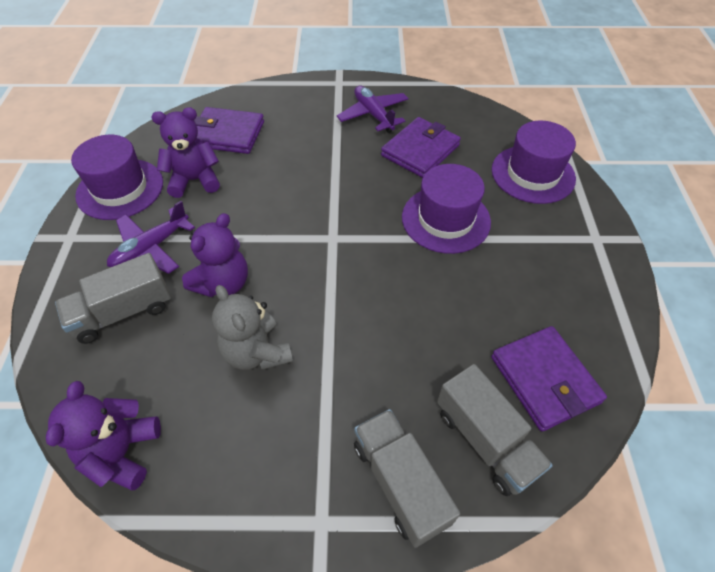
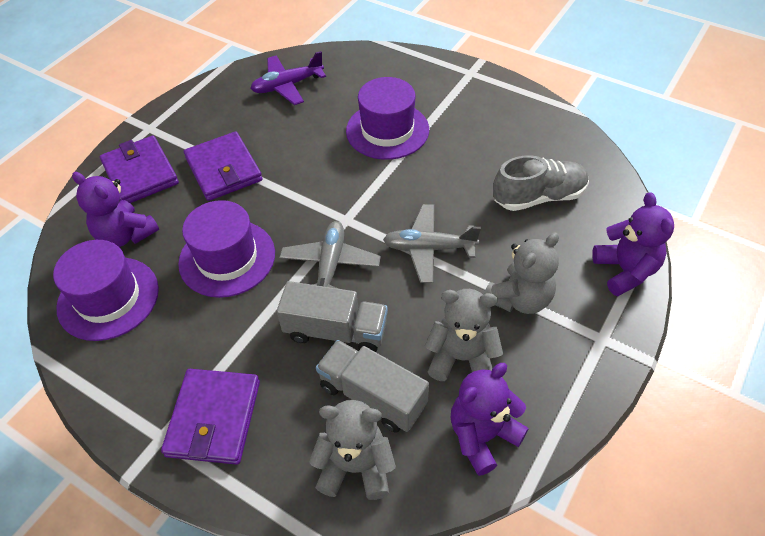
grey plane: 0 -> 2
grey shoe: 0 -> 1
grey teddy bear: 1 -> 3
grey truck: 3 -> 2
purple plane: 2 -> 1

